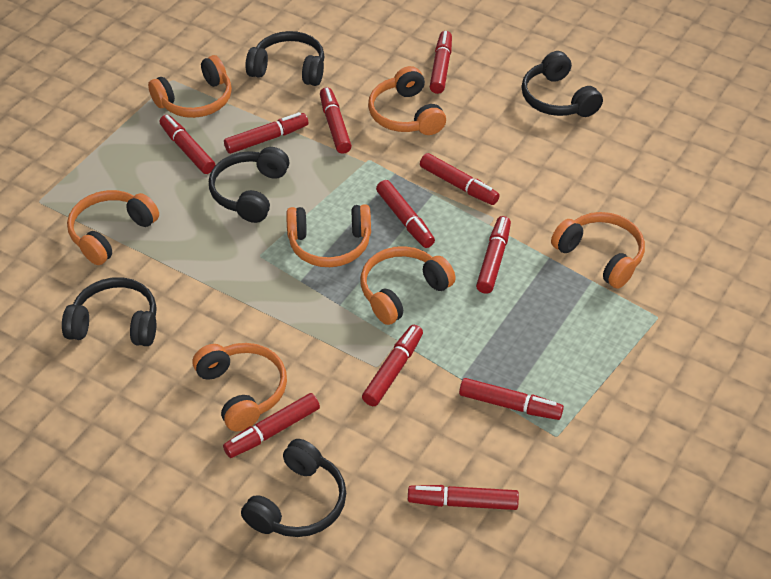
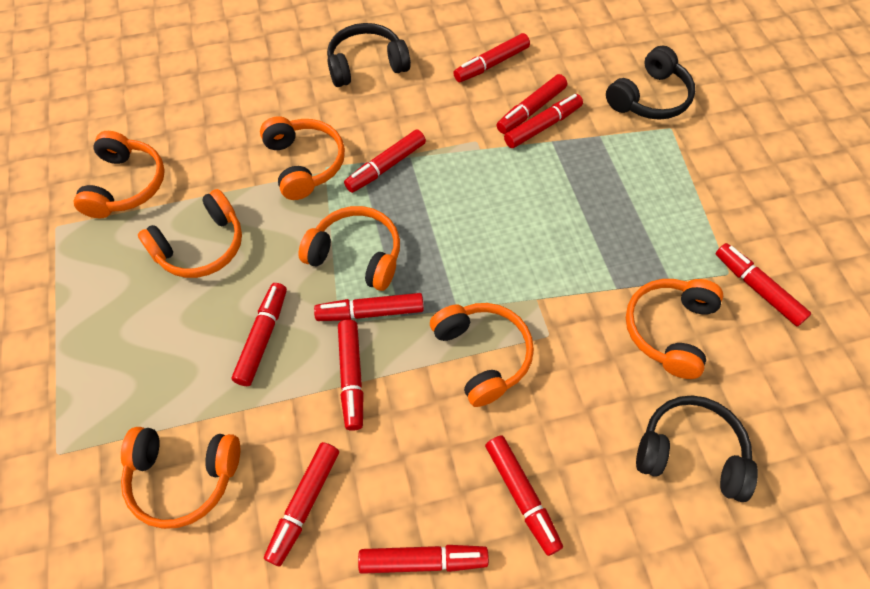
black headphones: 5 -> 3

